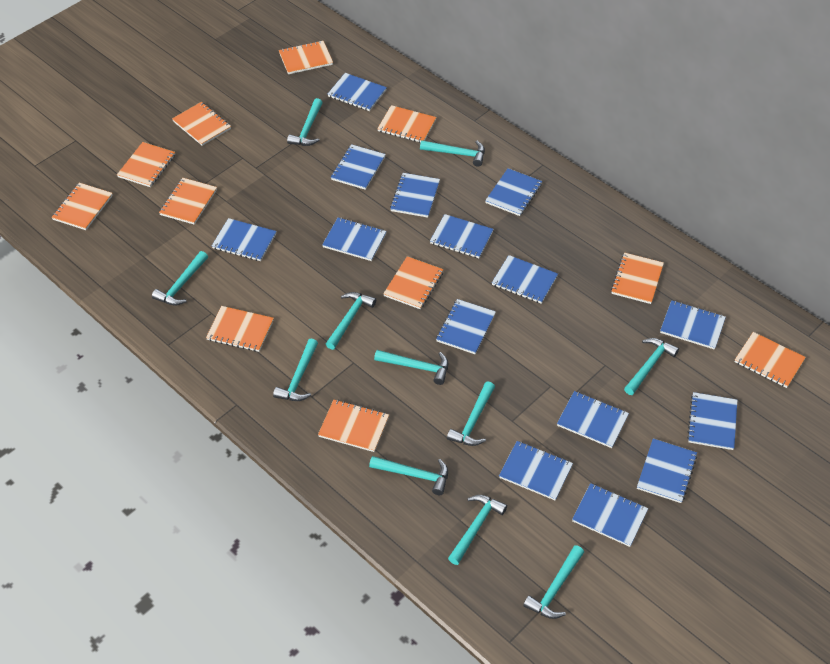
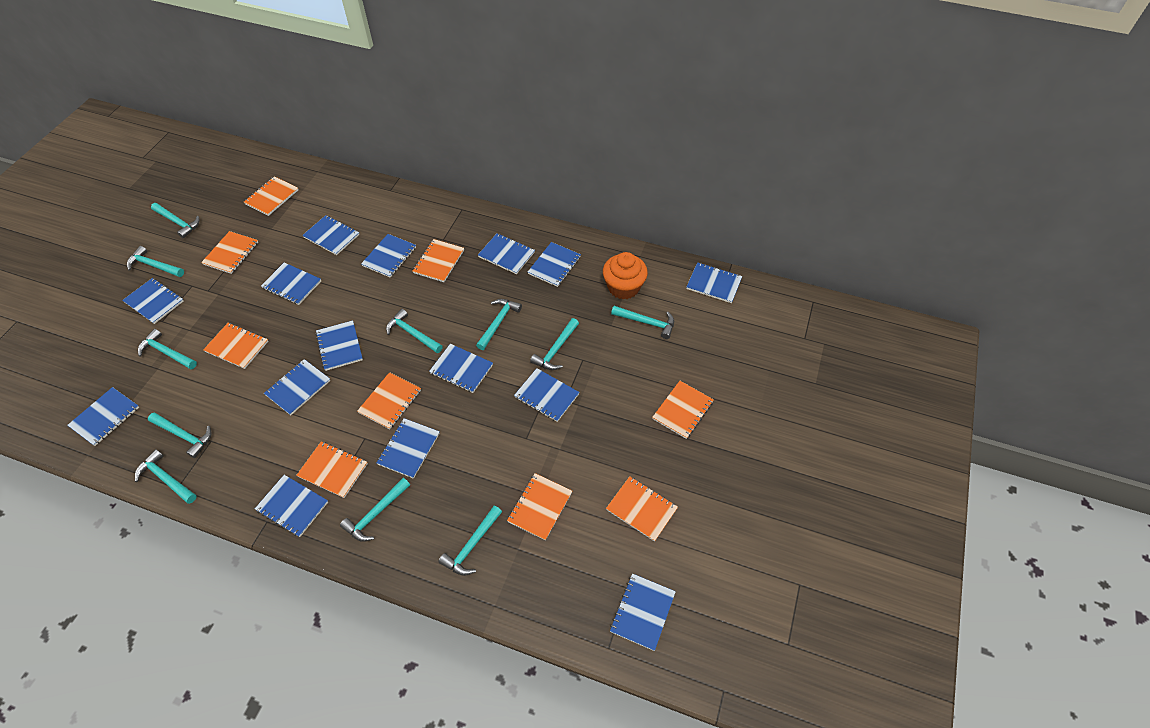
orange cupcake: 0 -> 1
orange notebook: 11 -> 9

